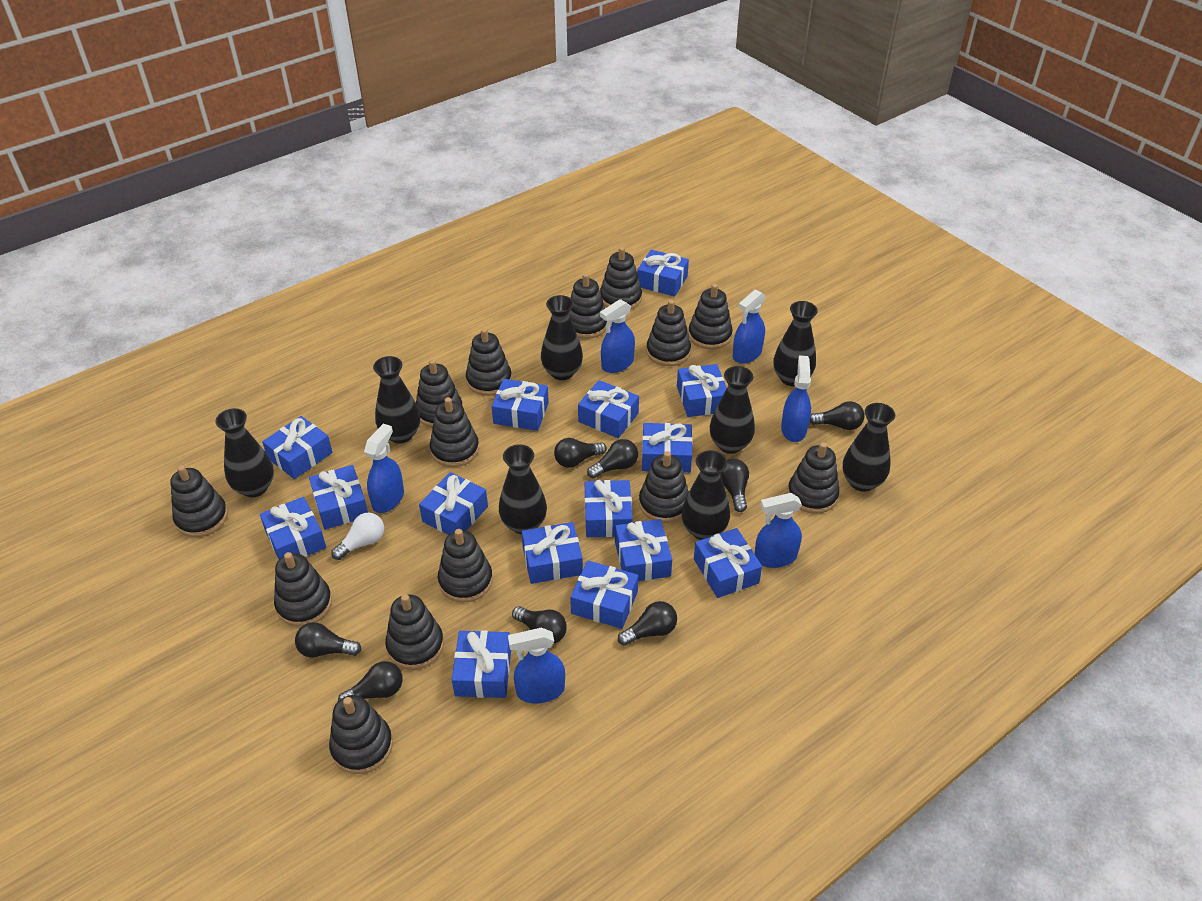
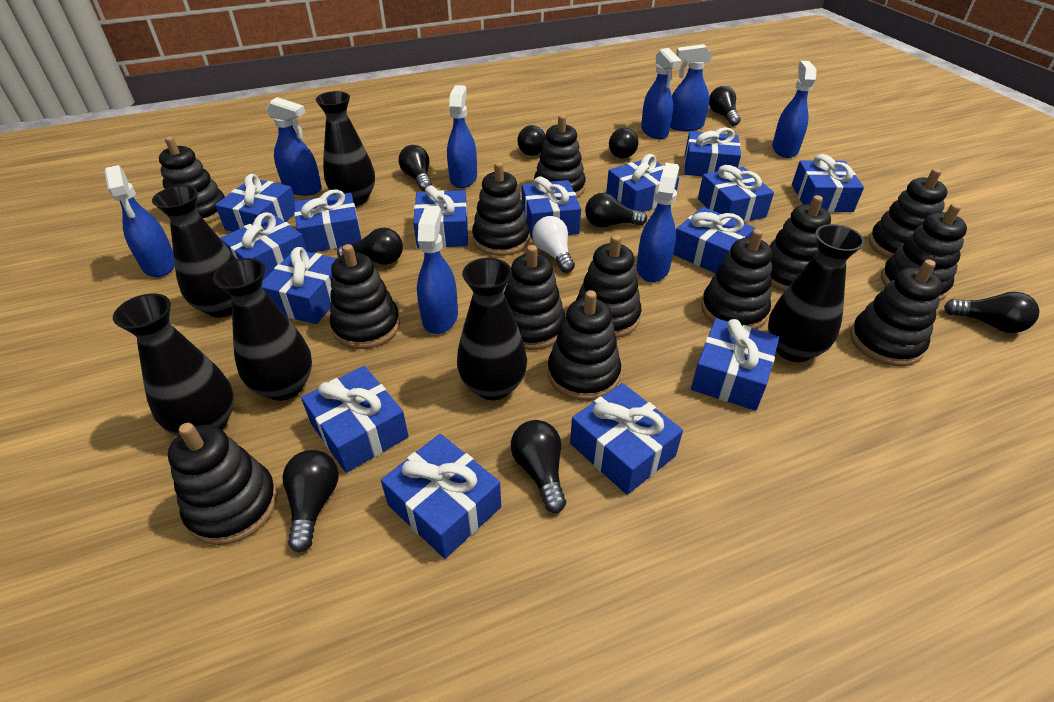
black light bulb: 8 -> 9
black stacking toy: 14 -> 13
black vase: 8 -> 6
blue spray bottle: 6 -> 8

